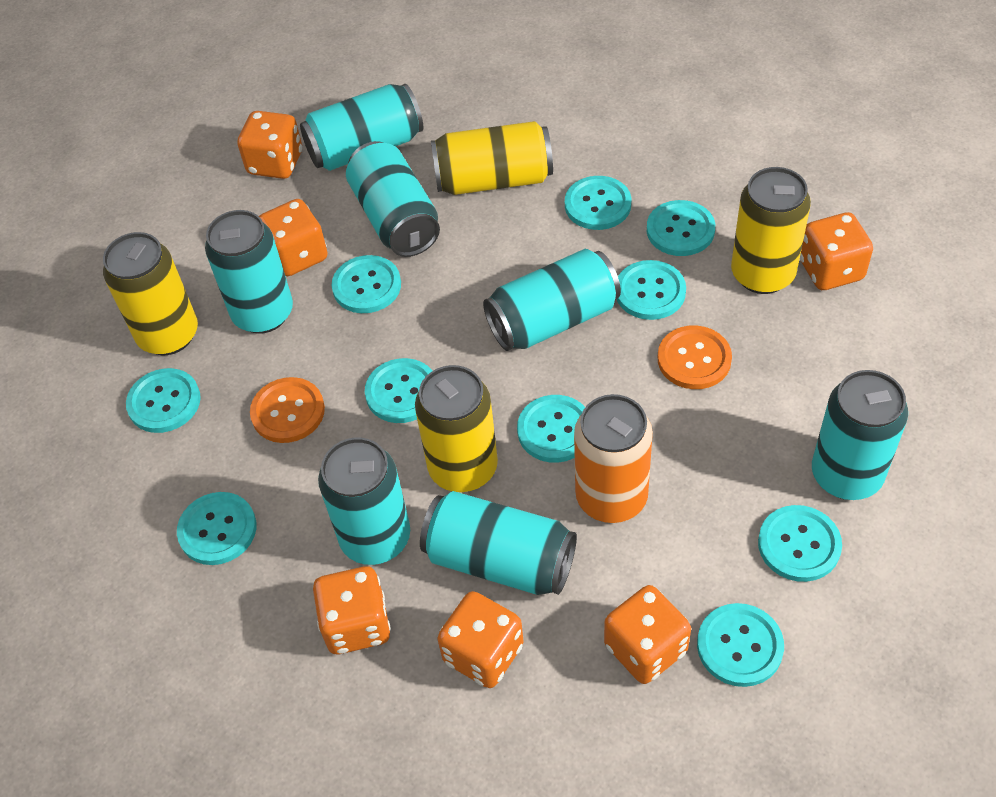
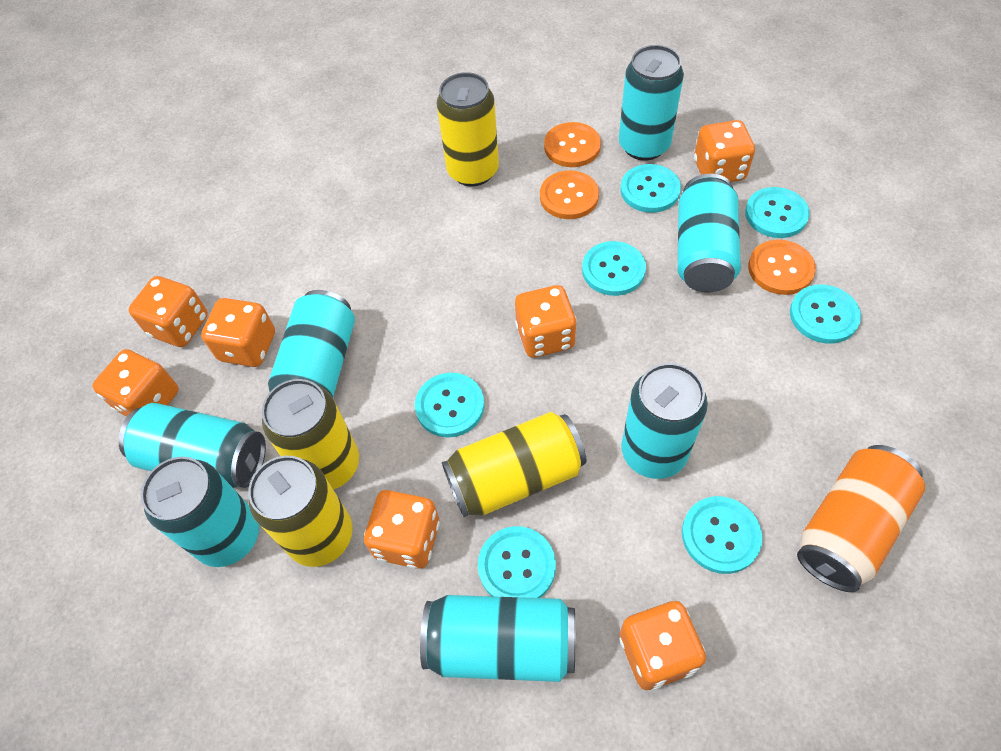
orange button: 2 -> 3
orange dice: 6 -> 7
turquoise button: 10 -> 7

